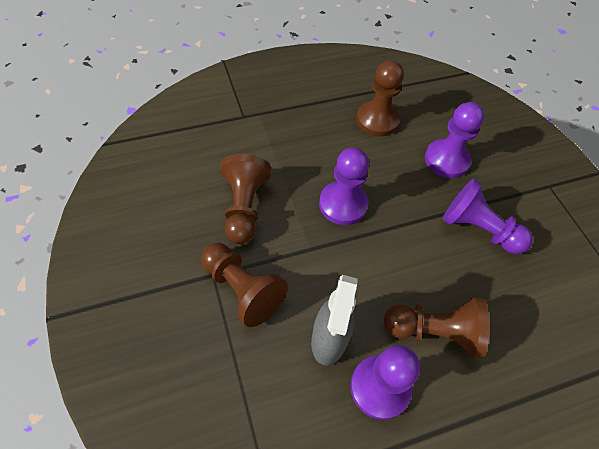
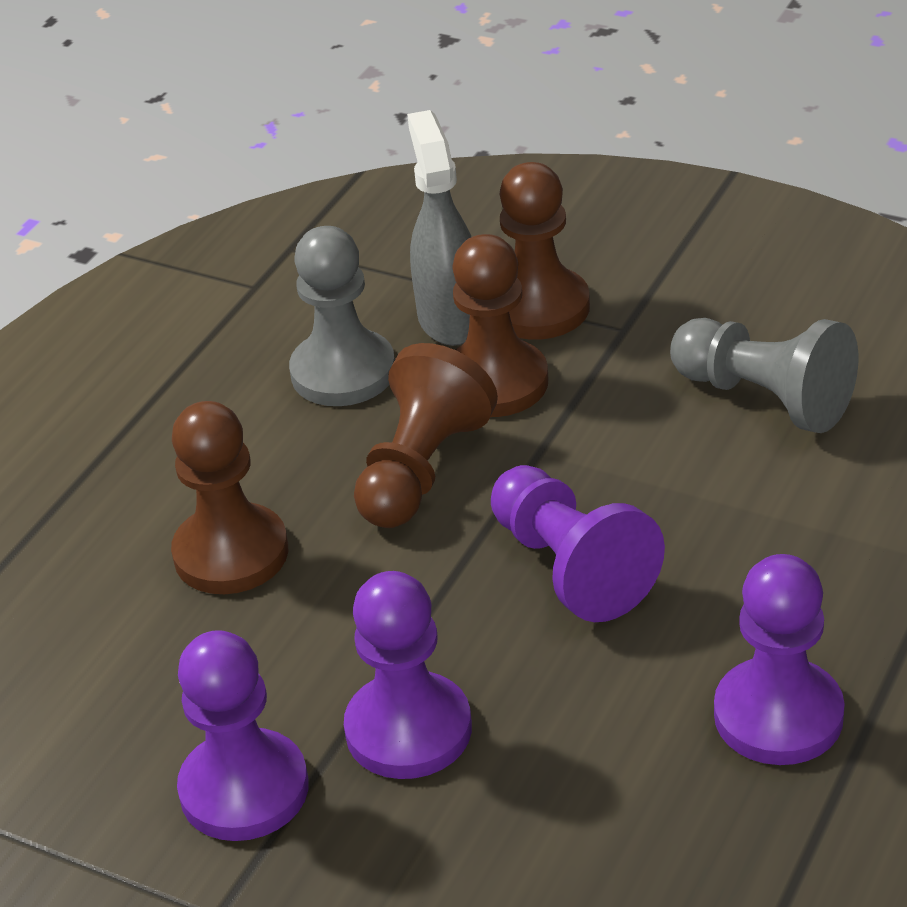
grey pawn: 0 -> 2

